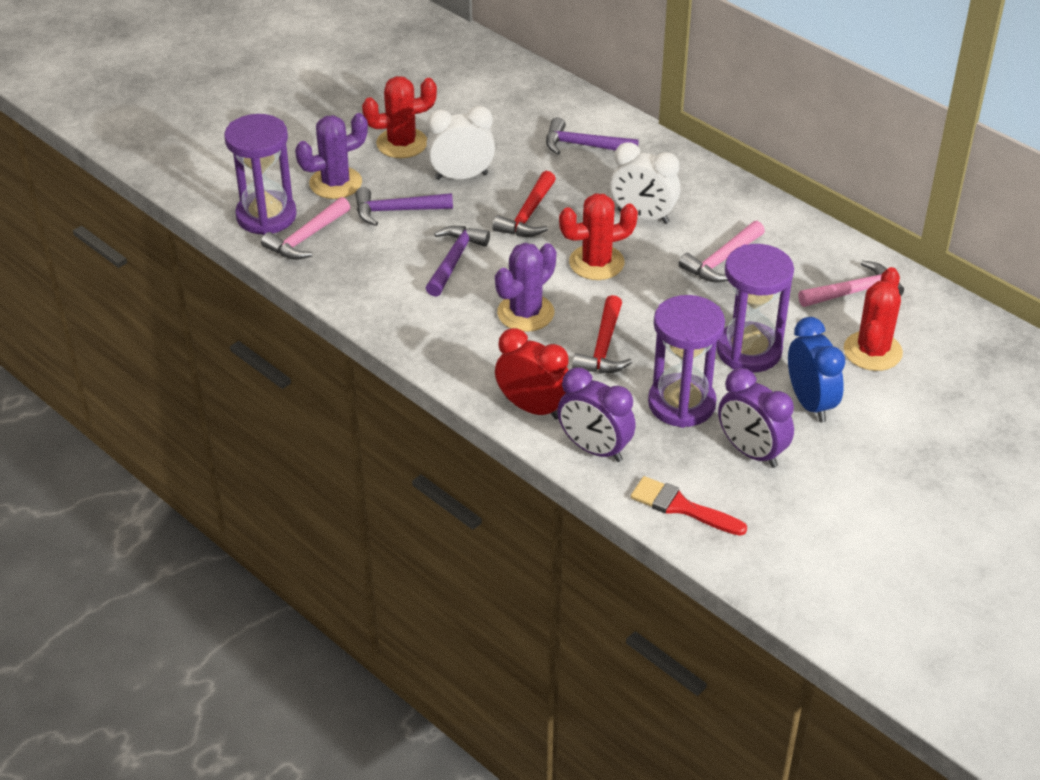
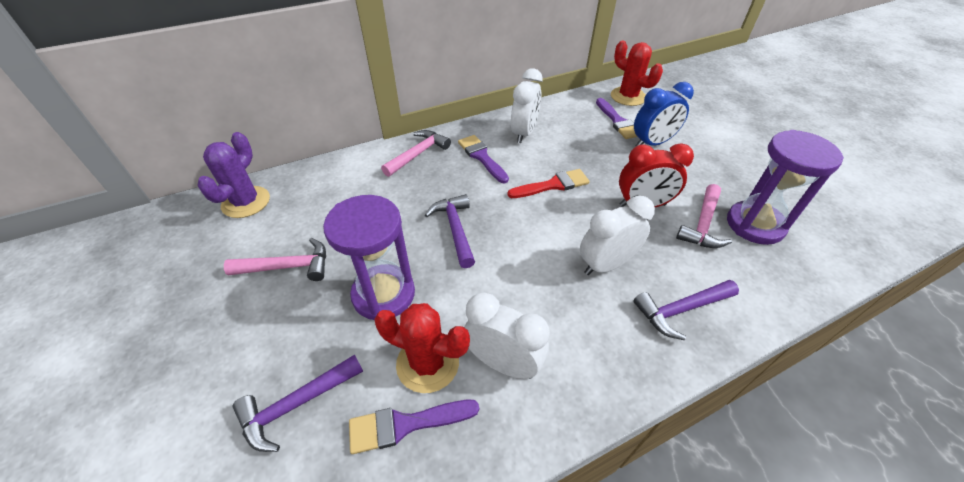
purple brush: 0 -> 3
purple cactus: 2 -> 1
purple clock: 2 -> 0
purple hourglass: 3 -> 2
red cactus: 3 -> 2
red hammer: 2 -> 0
white clock: 2 -> 3

